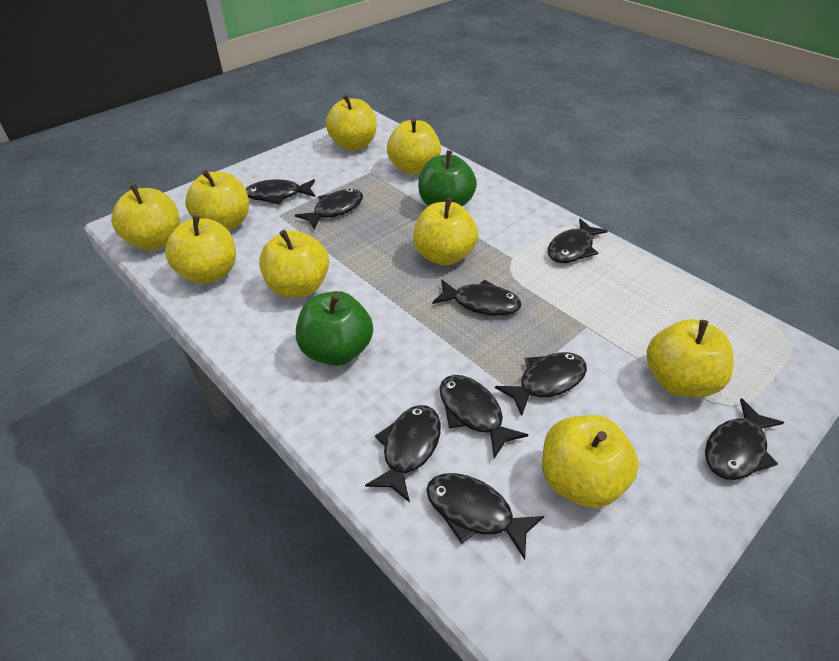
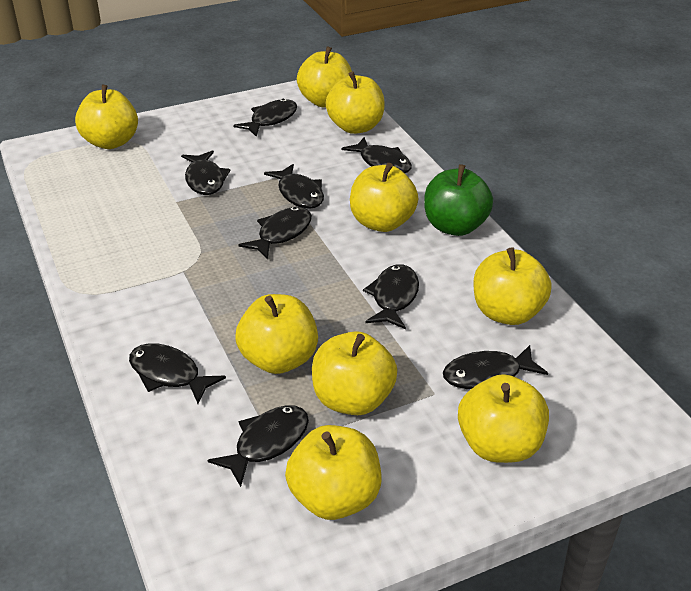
green apple: 2 -> 1

